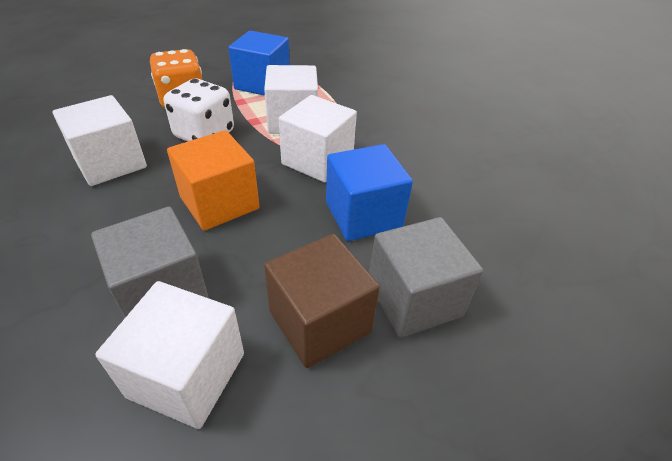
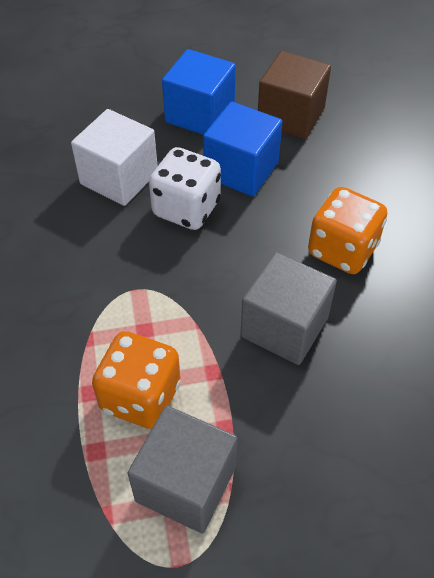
orange cube: 1 -> 0
orange dice: 1 -> 2
white cube: 4 -> 1

